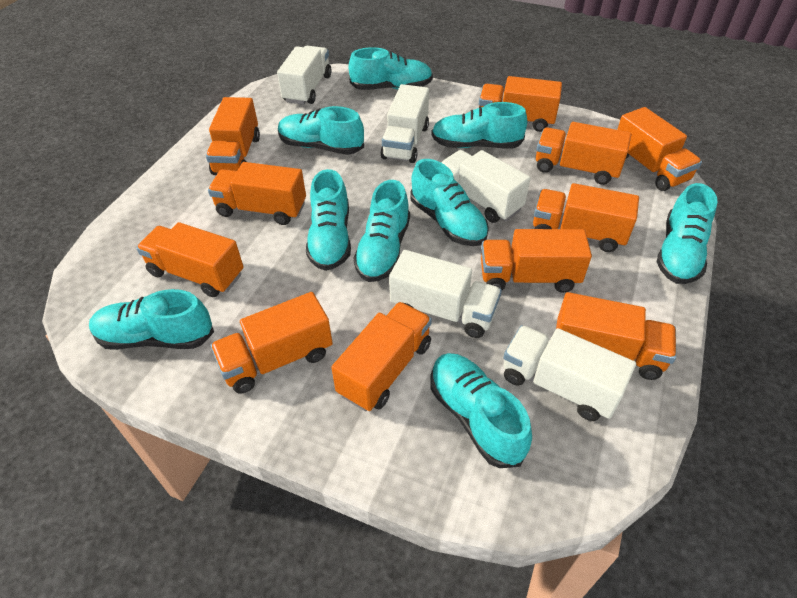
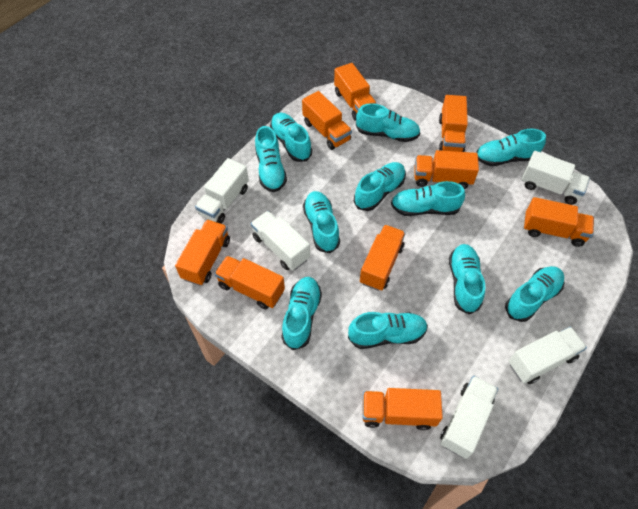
orange truck: 11 -> 9
turquoise shoe: 9 -> 11

